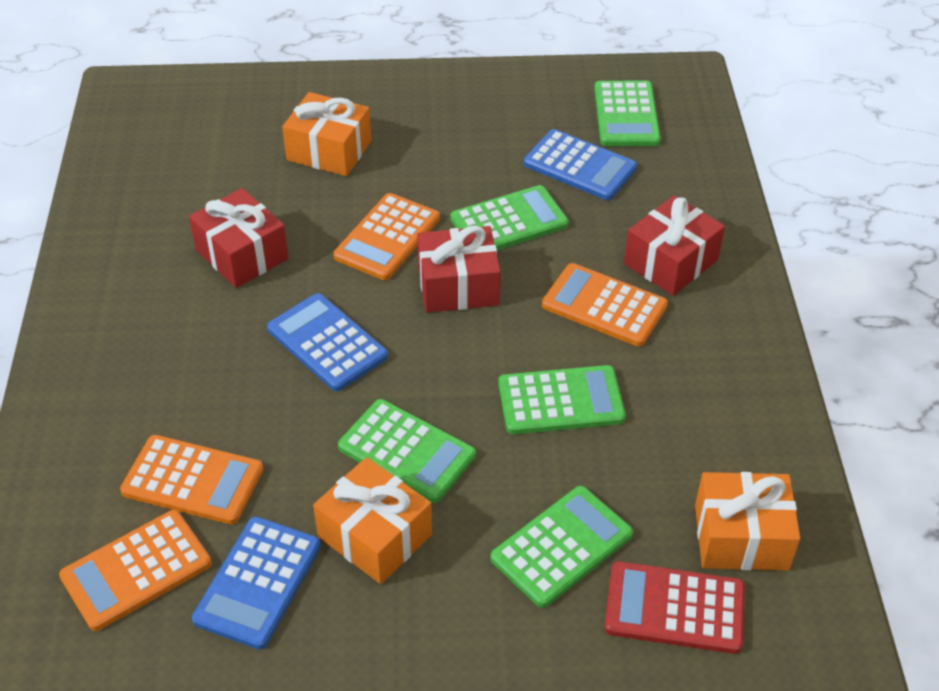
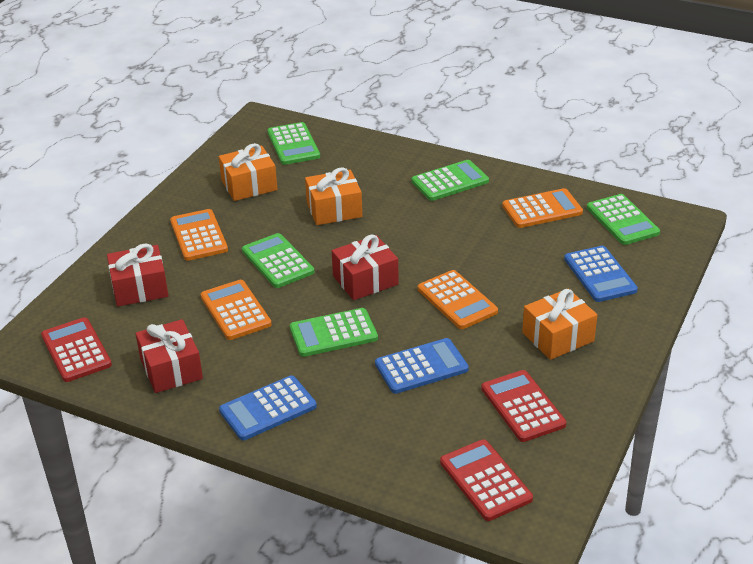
red calculator: 1 -> 3

